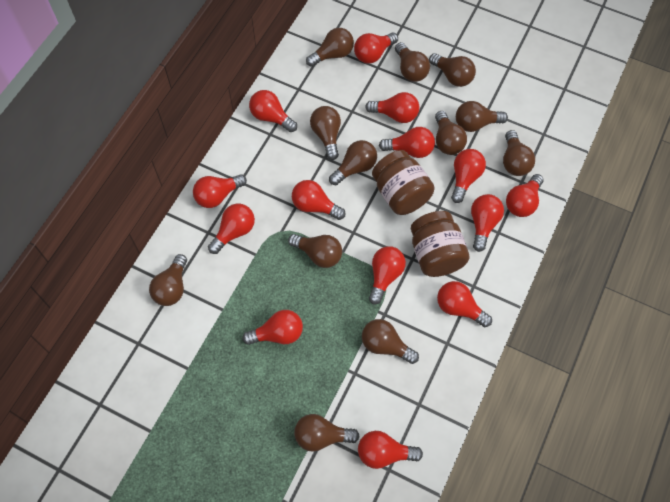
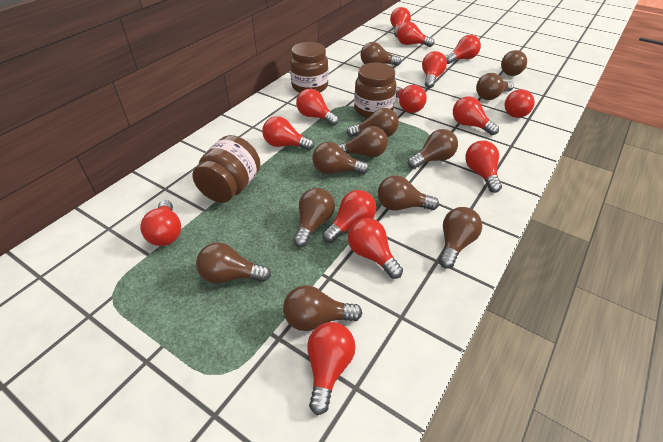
brown jar: 2 -> 3

